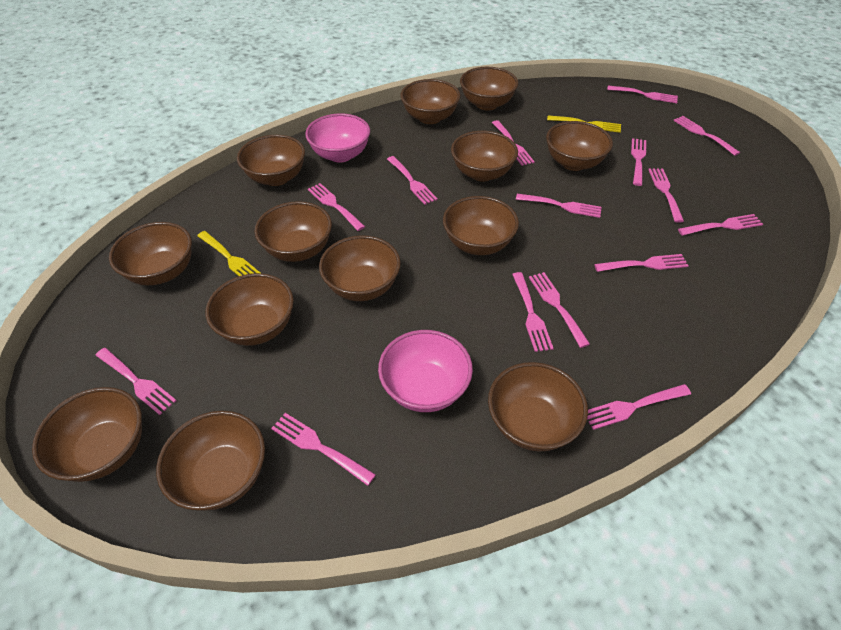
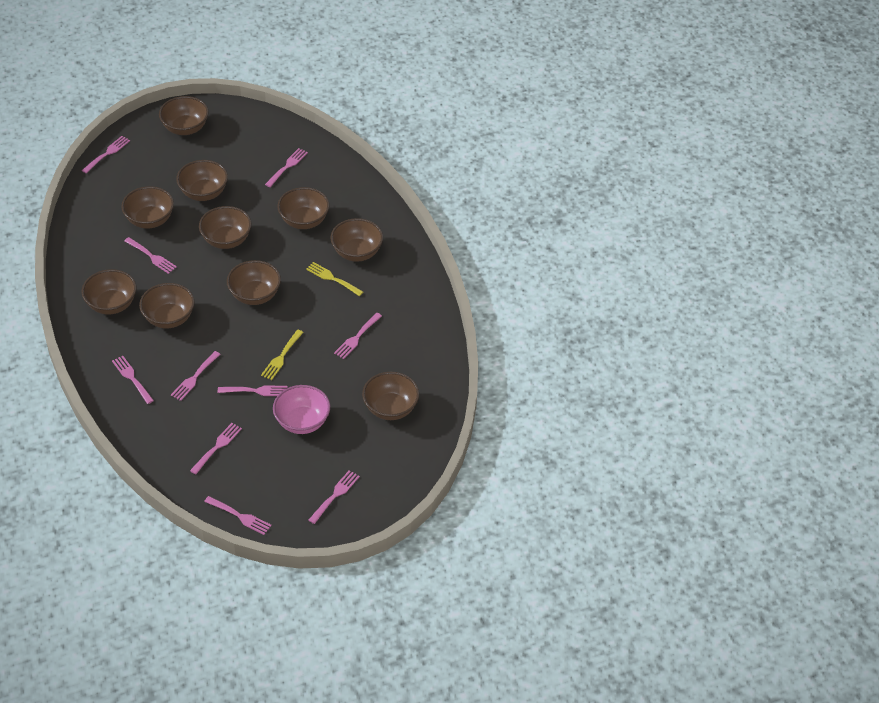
brown bowl: 13 -> 10
pink bowl: 2 -> 1
pink fork: 15 -> 10

